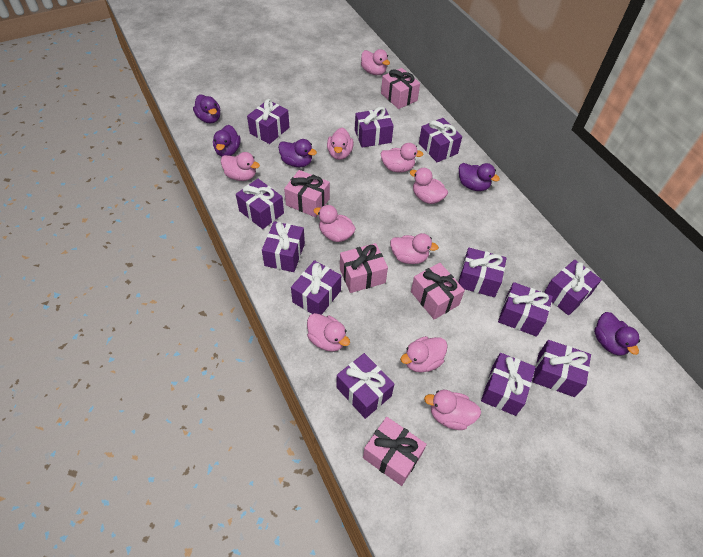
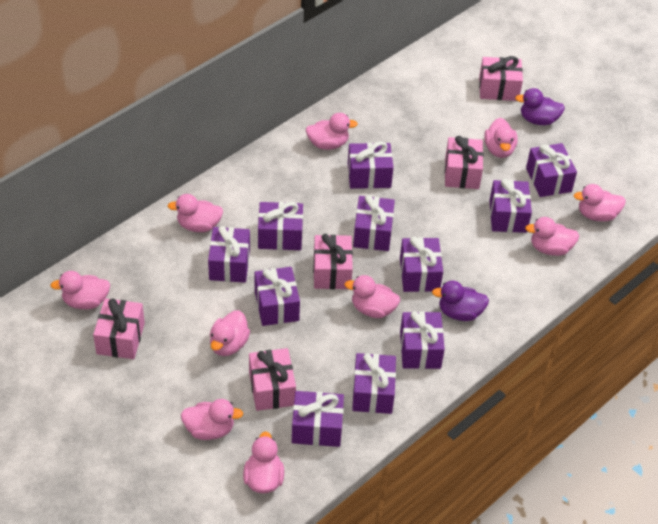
purple duck: 5 -> 2
purple gift: 12 -> 11

